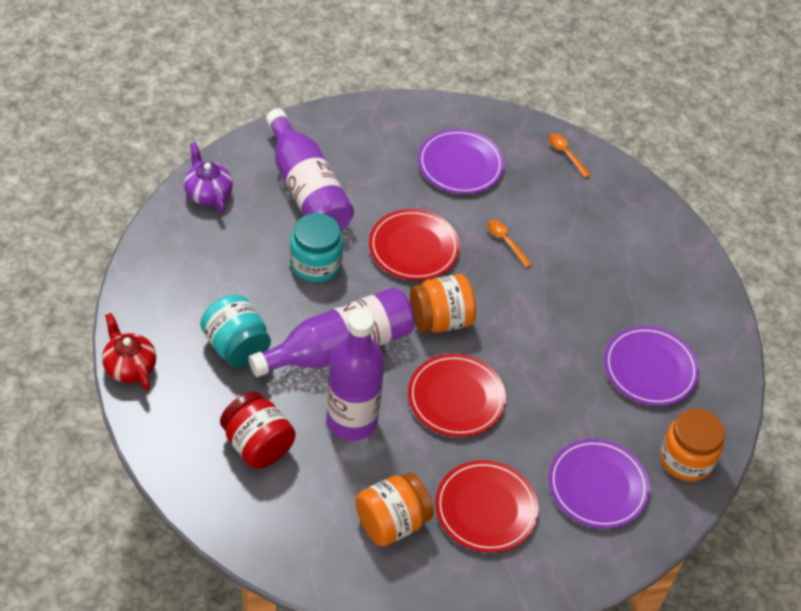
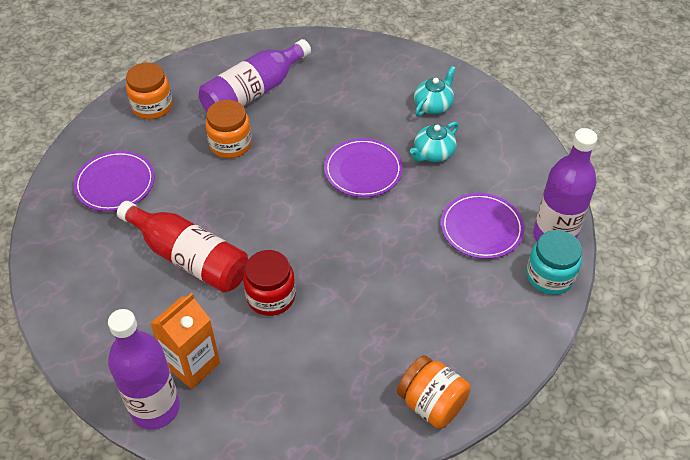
orange carton: 0 -> 1
orange spoon: 2 -> 0
purple teapot: 1 -> 0
red bottle: 0 -> 1
red plate: 3 -> 0
red teapot: 1 -> 0
turquoise jar: 2 -> 1
turquoise teapot: 0 -> 2

